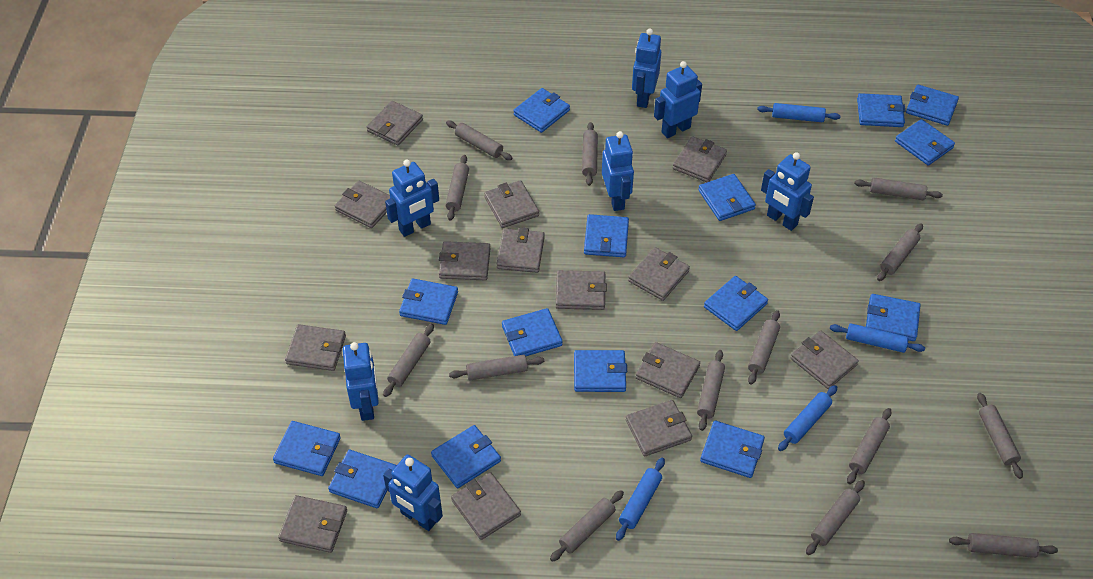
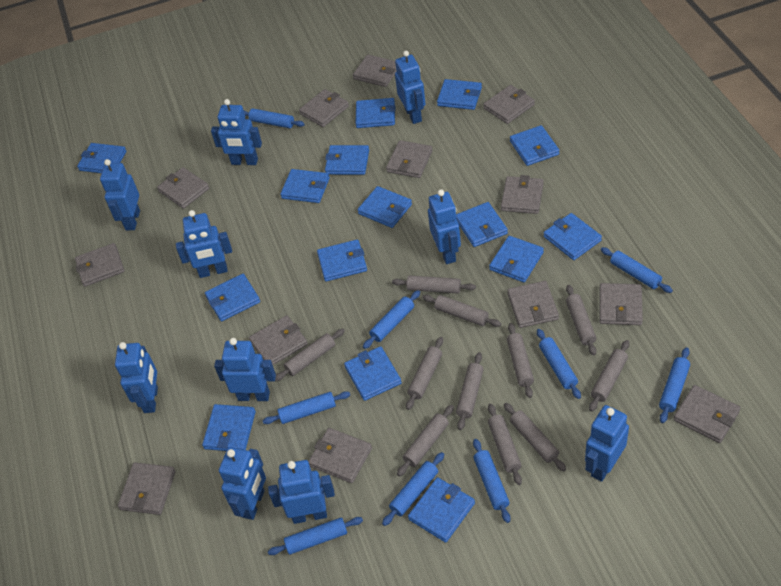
blue robot: 7 -> 10
blue rolling pin: 4 -> 9
grey rolling pin: 14 -> 11
grey wallet: 14 -> 13

